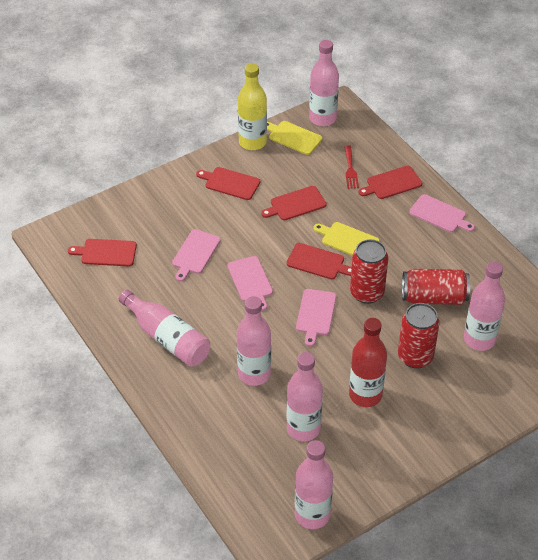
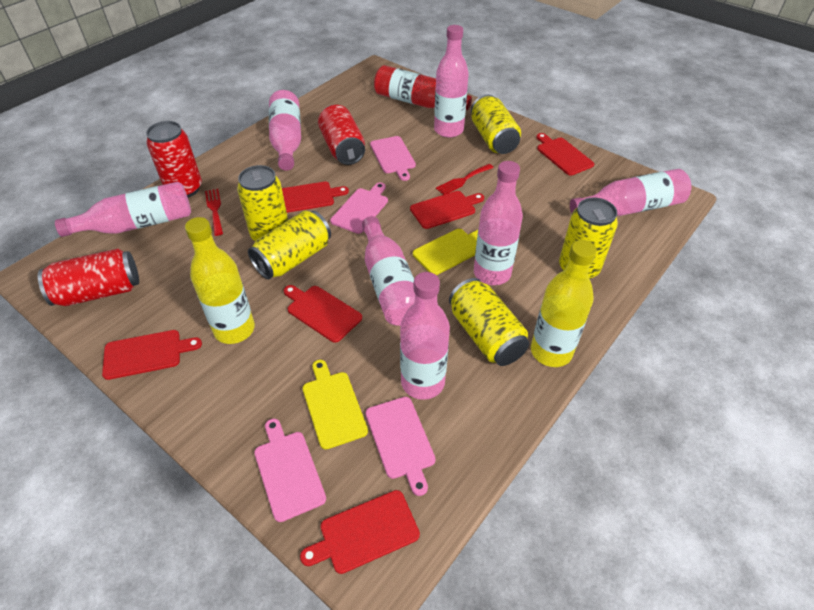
pink bottle: 6 -> 7
red cutting board: 5 -> 6
red fork: 1 -> 2
yellow bottle: 1 -> 2
yellow can: 0 -> 5

